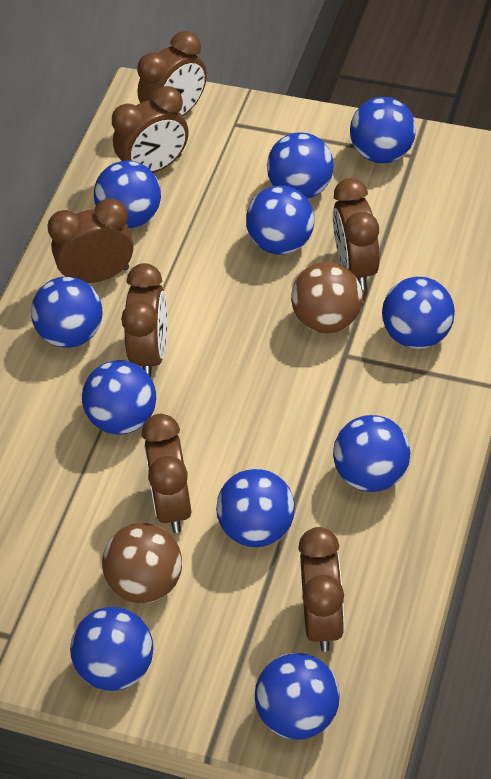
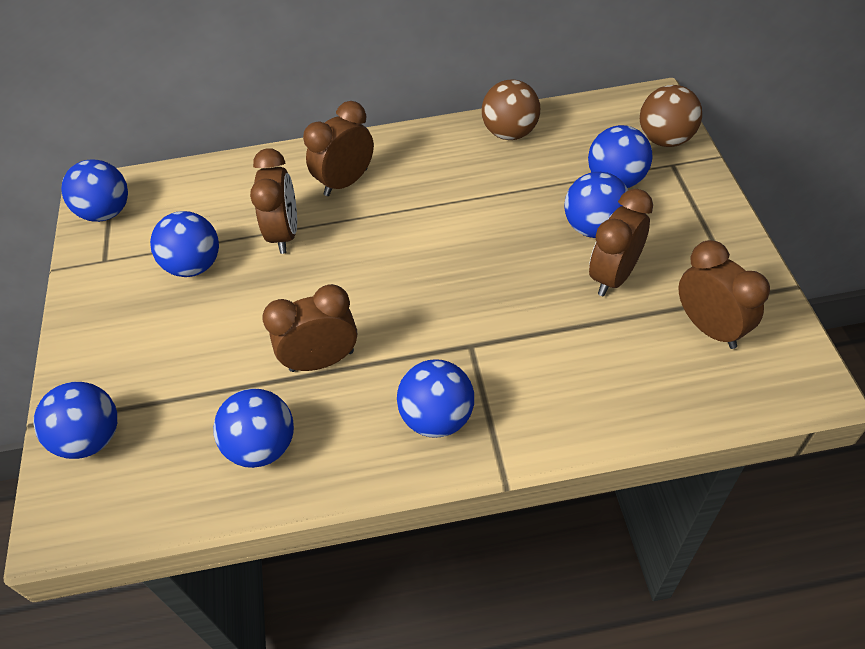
blue ball: 11 -> 7
brown clock: 7 -> 5

